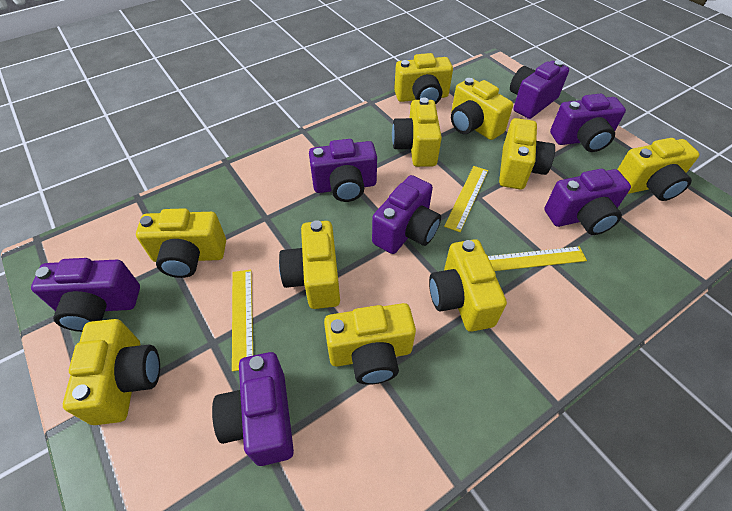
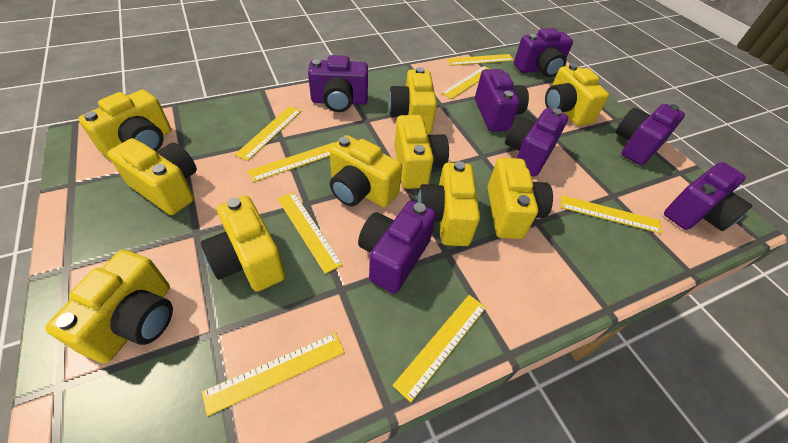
yellow ruler: 3 -> 8

